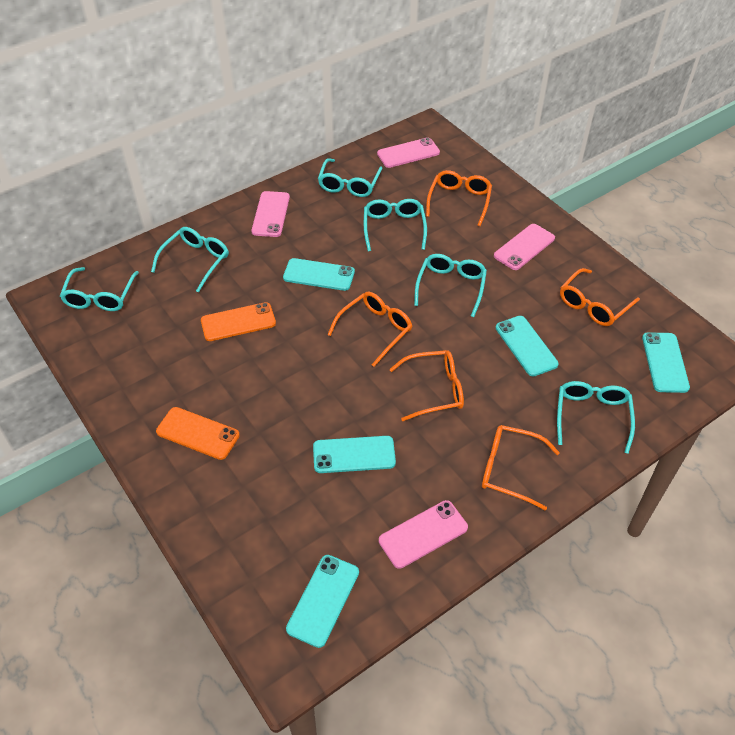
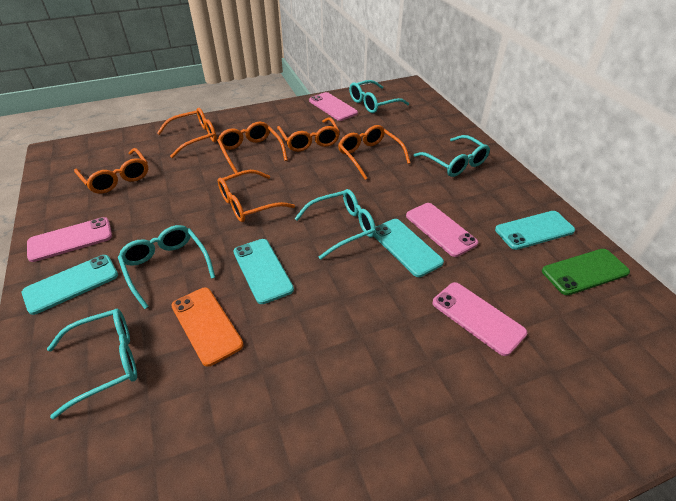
green phone: 0 -> 1
orange glasses: 5 -> 6
orange phone: 2 -> 1
turquoise glasses: 6 -> 5
turquoise phone: 5 -> 4

